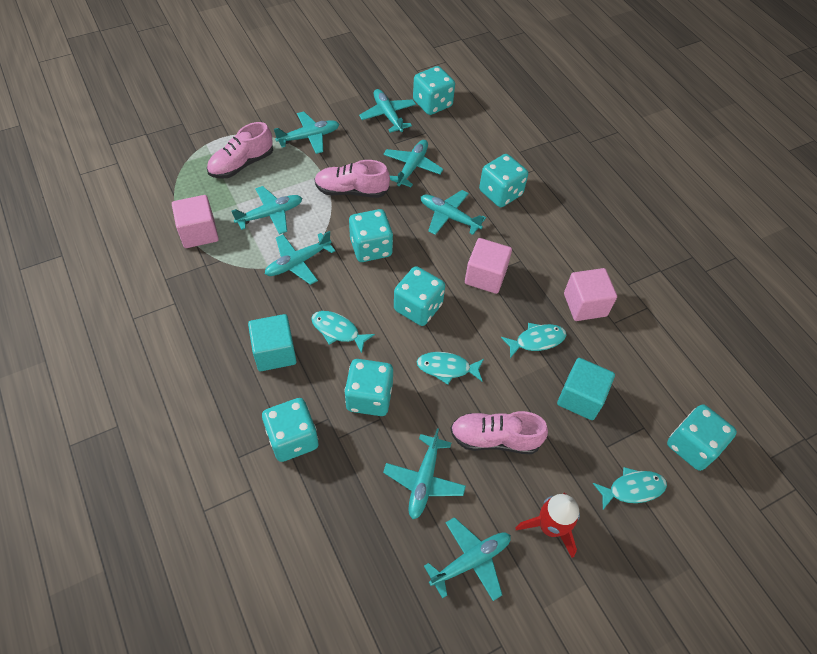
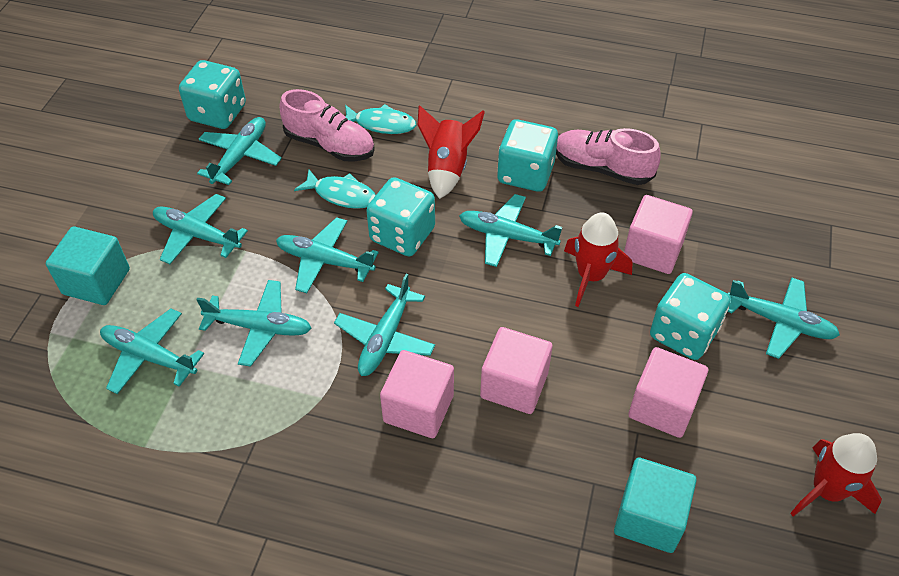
pink cube: 3 -> 4
pink shoe: 3 -> 2
red rocket: 1 -> 3
turquoise dice: 7 -> 4
turquoise fish: 4 -> 2

